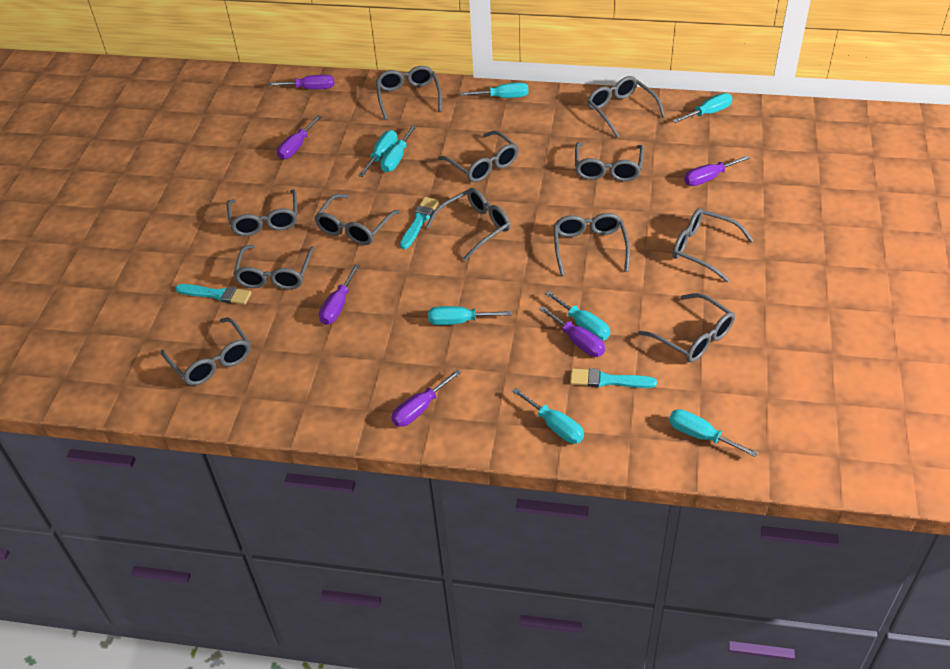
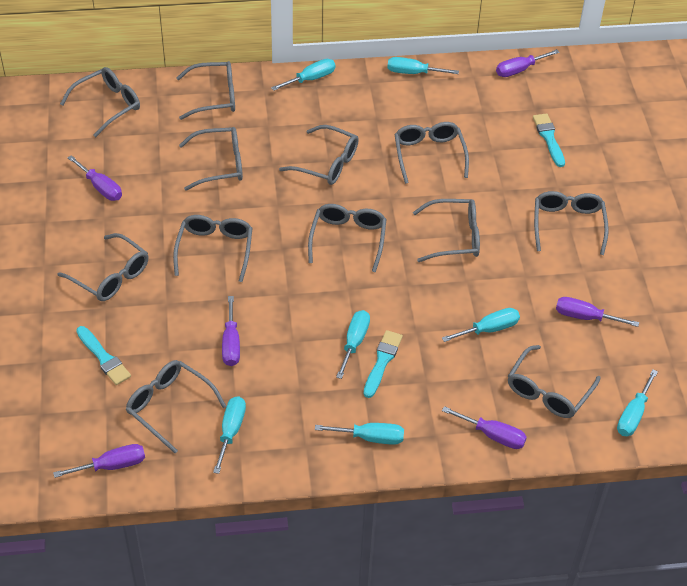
turquoise screwdriver: 8 -> 7

